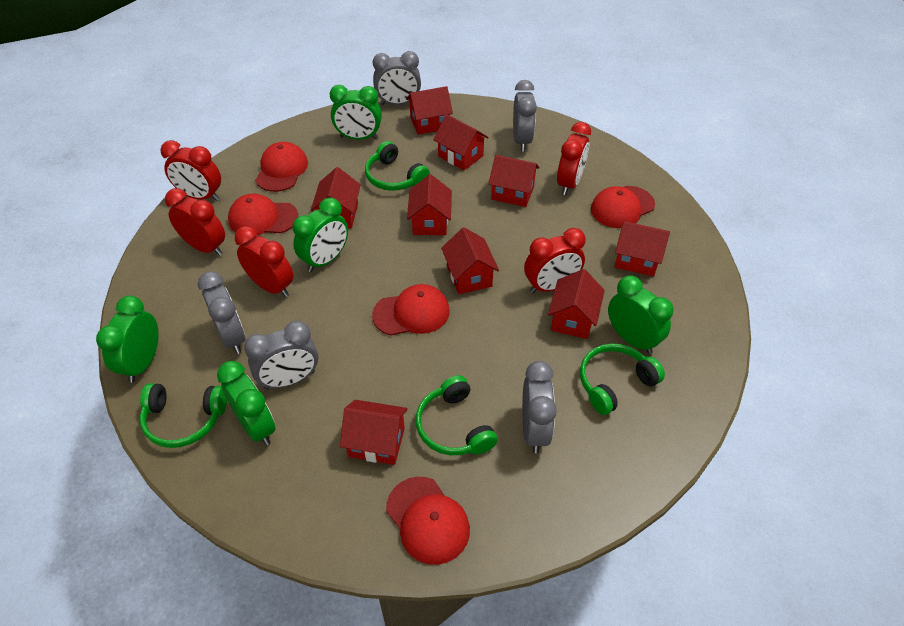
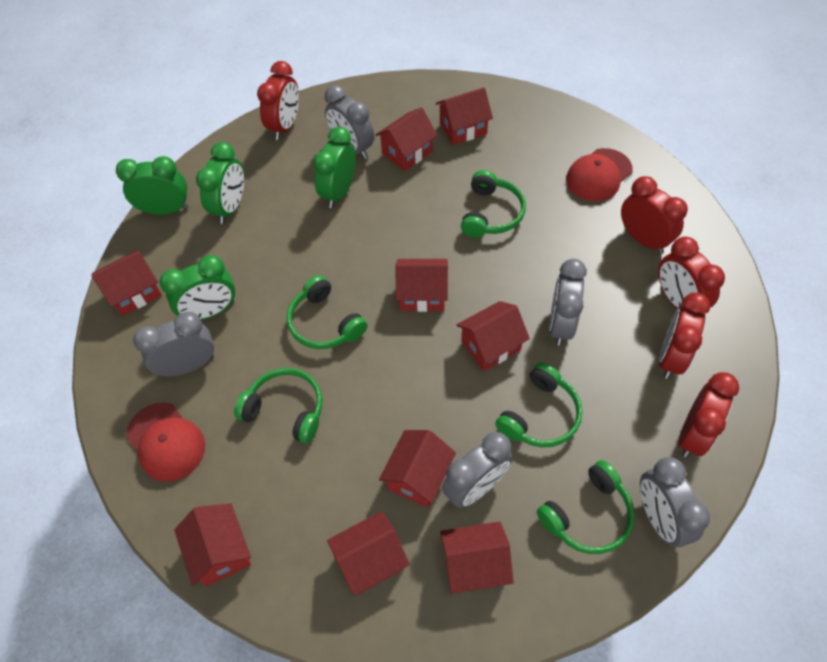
green clock: 5 -> 4
green headphones: 4 -> 5
red cap: 5 -> 2

